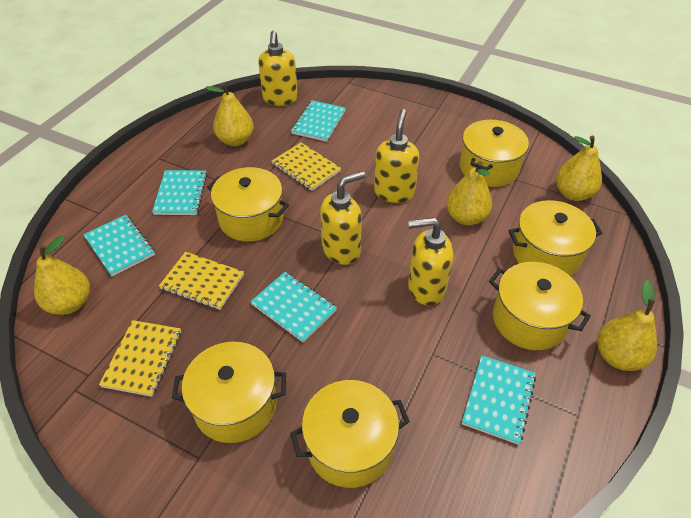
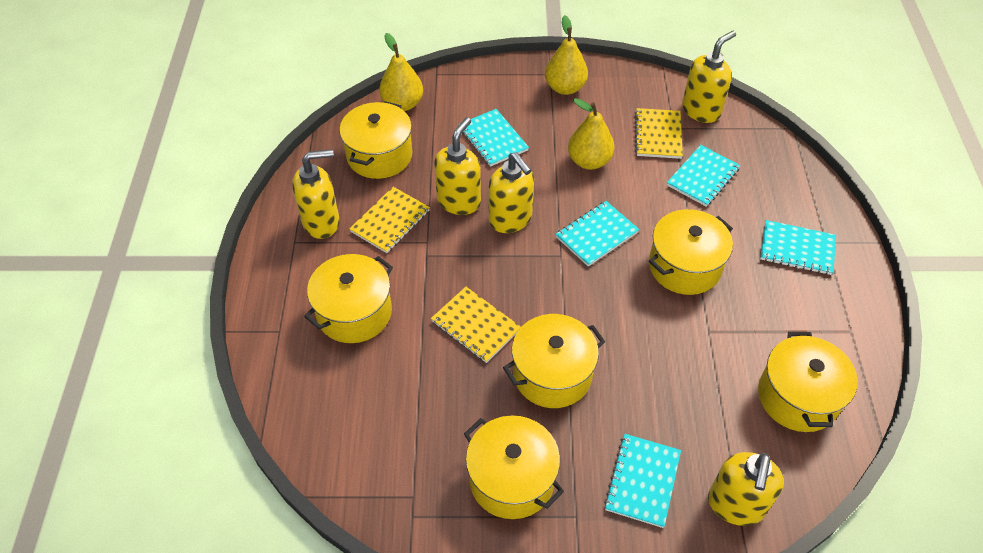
yellow pear: 5 -> 3
yellow soap dispenser: 4 -> 5

